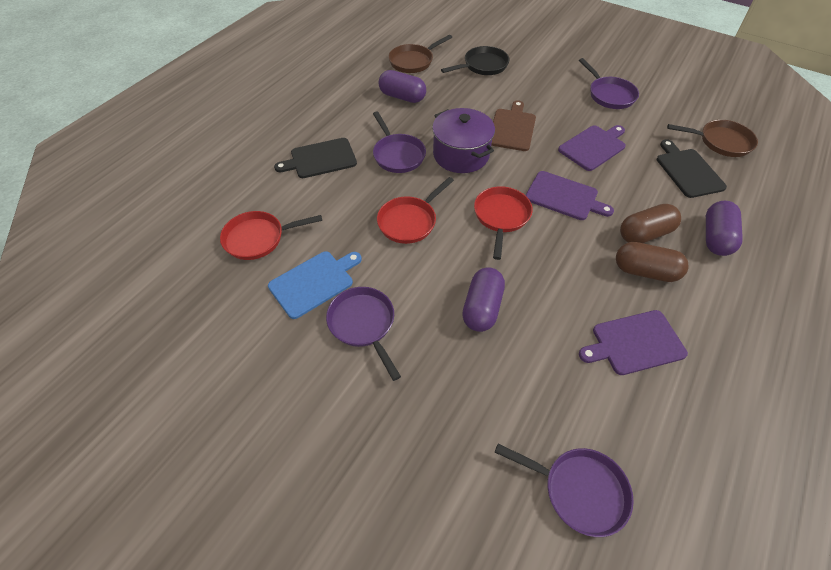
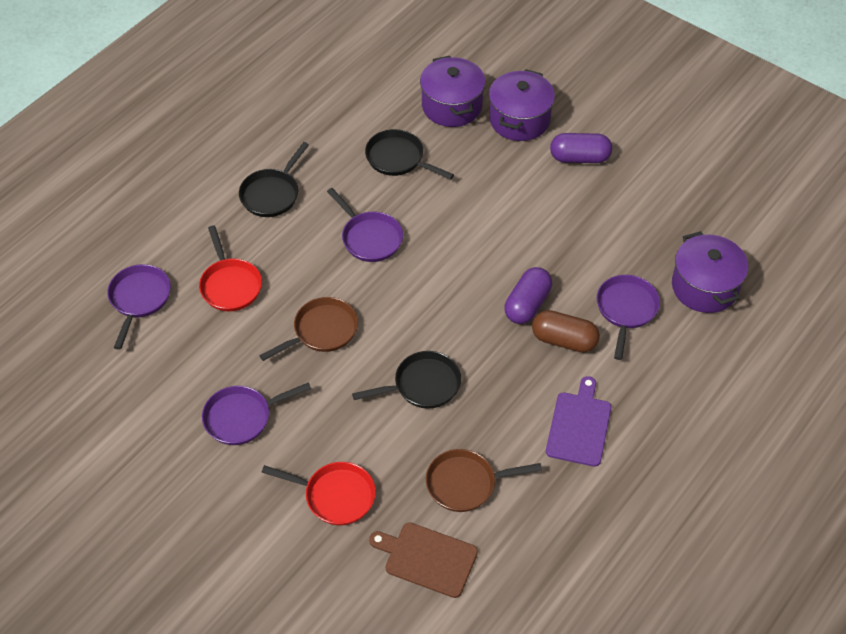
black cutting board: 2 -> 0
black pan: 1 -> 3
blue cutting board: 1 -> 0
brown capsule: 2 -> 1
purple capsule: 3 -> 2
purple cutting board: 3 -> 1
purple pot: 1 -> 3
red pan: 3 -> 2

